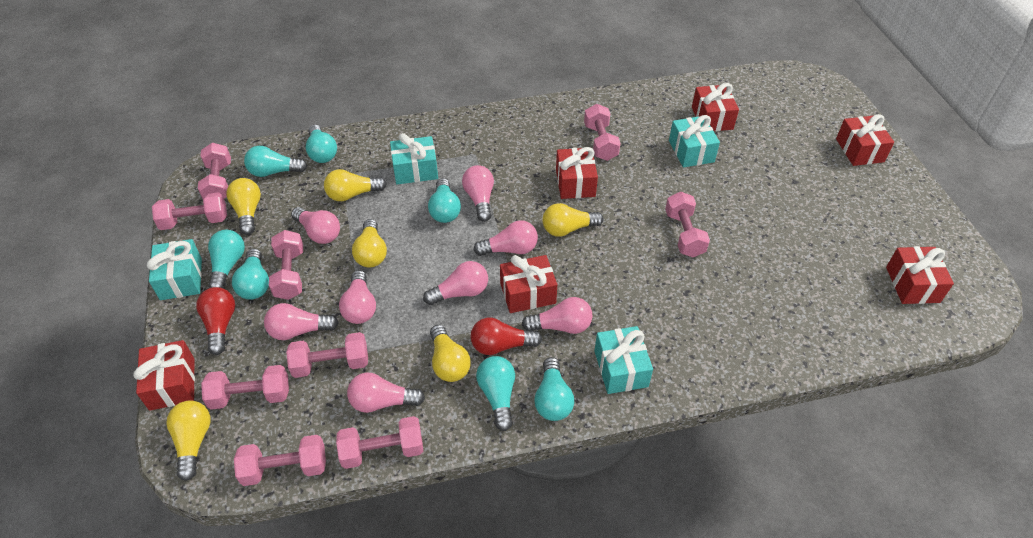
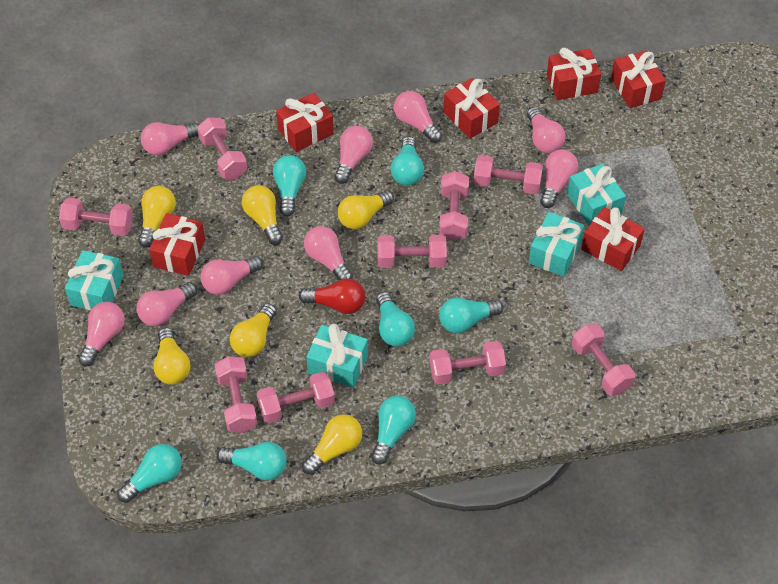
pink light bulb: 8 -> 9
red light bulb: 2 -> 1

